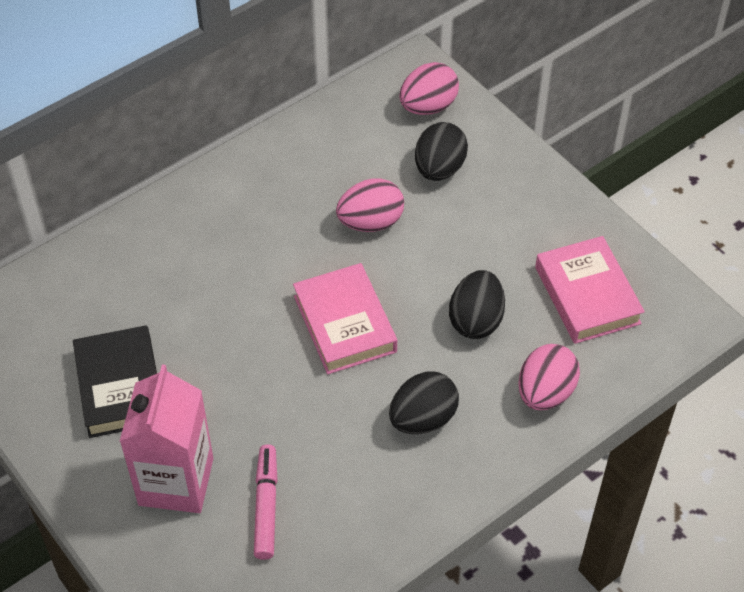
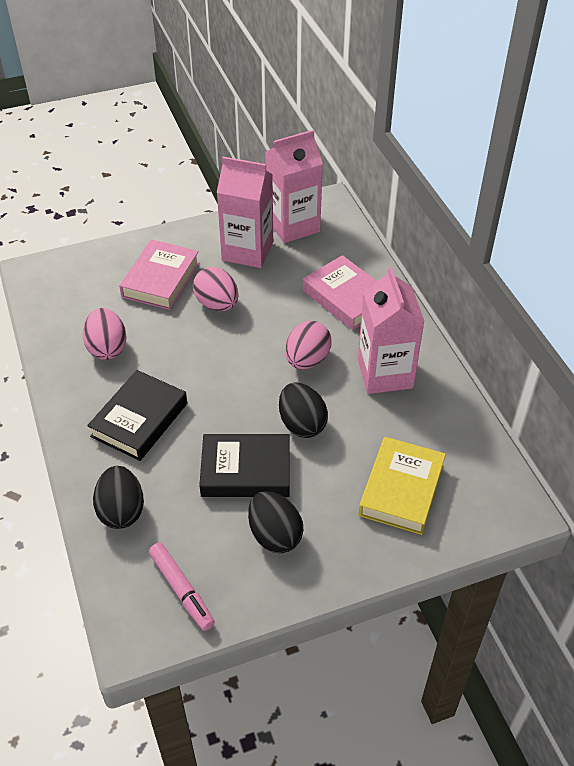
black book: 1 -> 2
pink carton: 1 -> 3
yellow book: 0 -> 1

